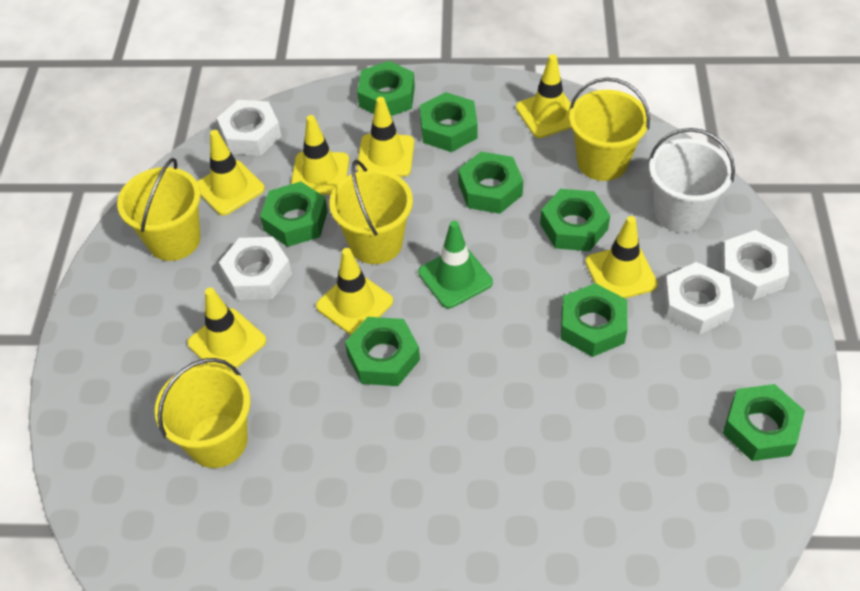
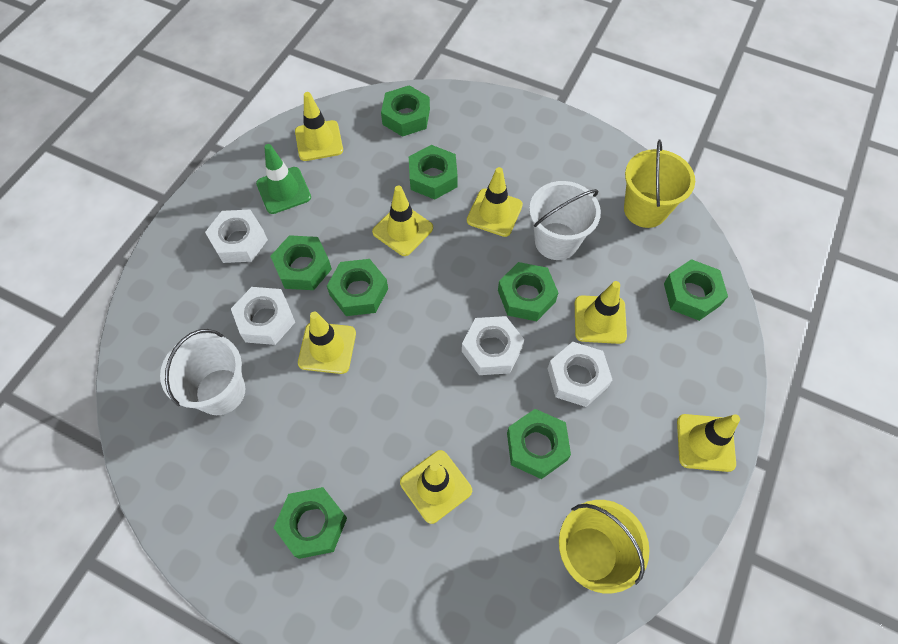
white bucket: 1 -> 2
yellow bucket: 4 -> 2

